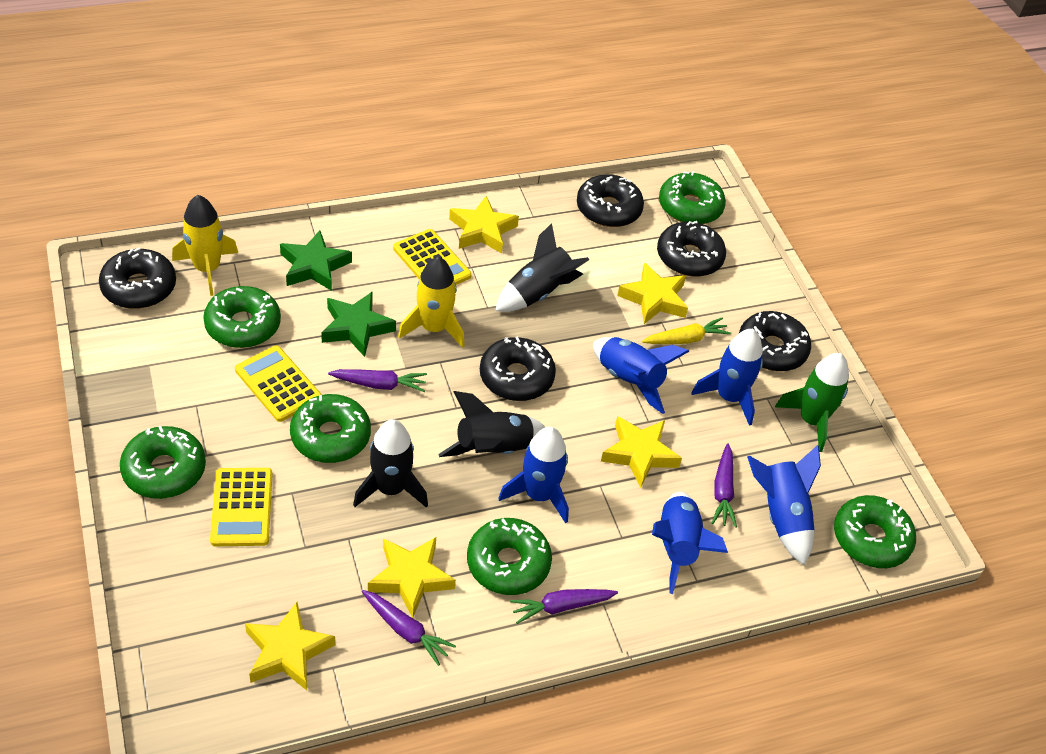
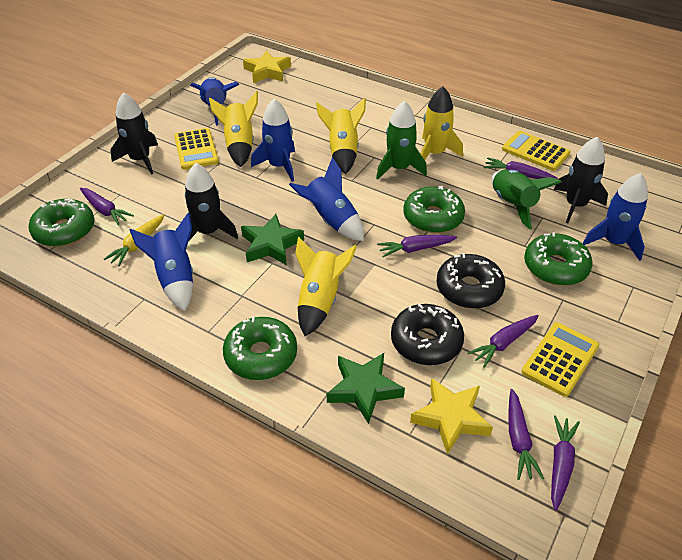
black donut: 5 -> 2
green donut: 6 -> 4
green rocket: 1 -> 2
purple carrot: 4 -> 6
yellow rocket: 2 -> 4
yellow star: 5 -> 2

